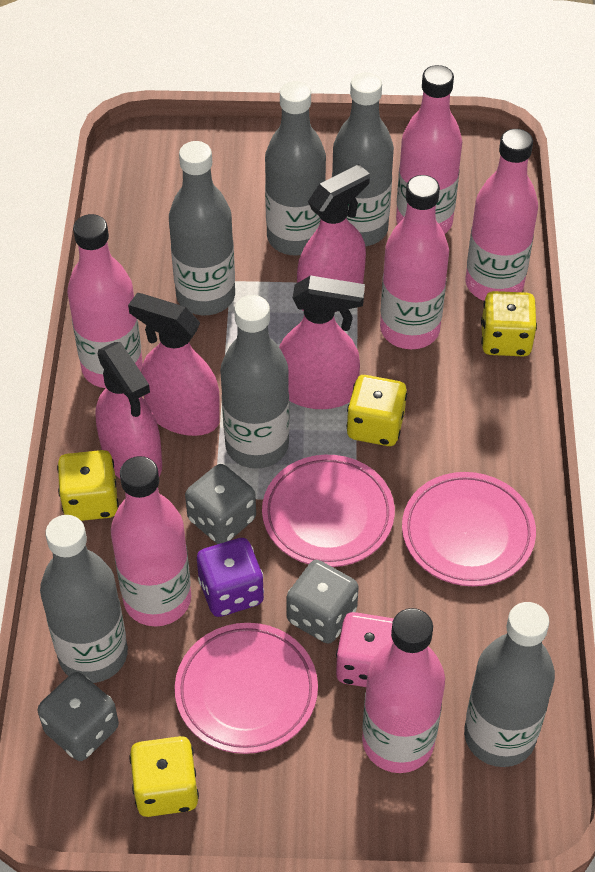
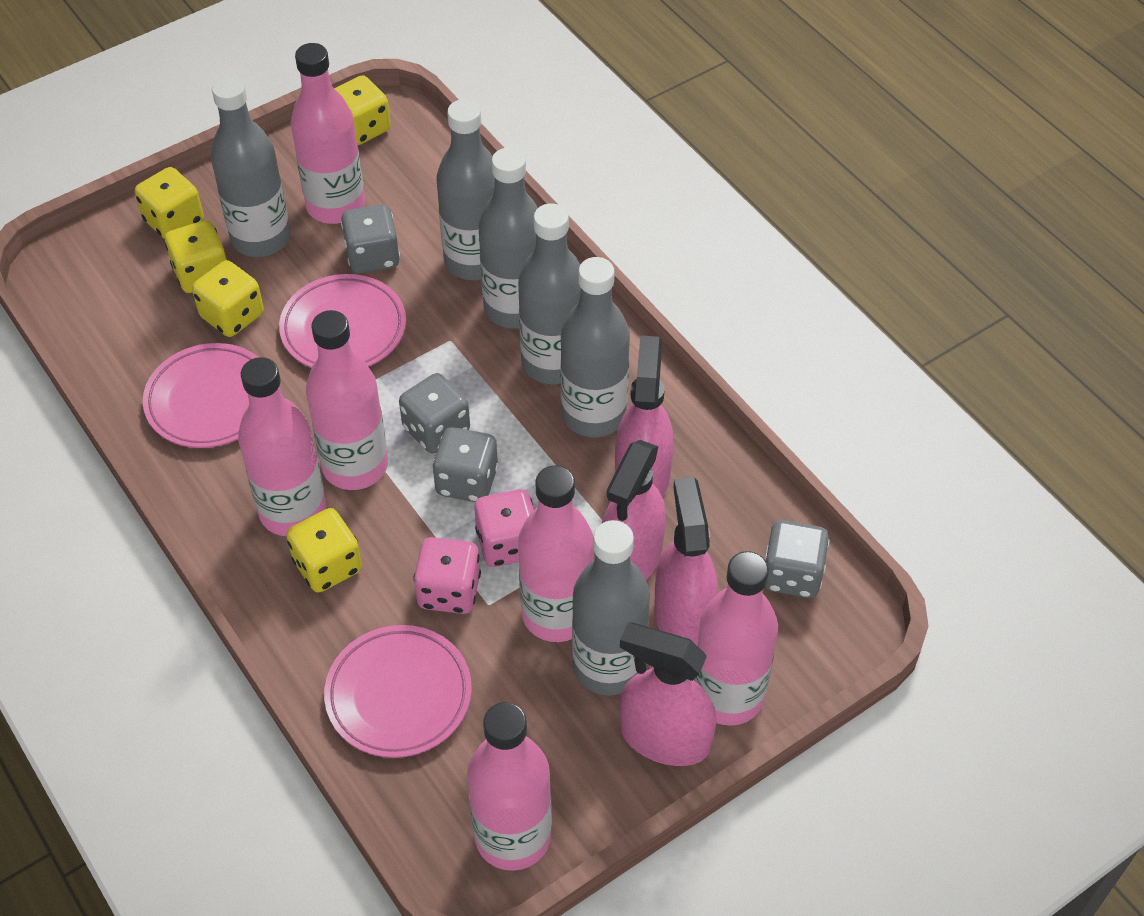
grey dice: 3 -> 4
pink dice: 1 -> 2
purple dice: 1 -> 0
yellow dice: 4 -> 5

